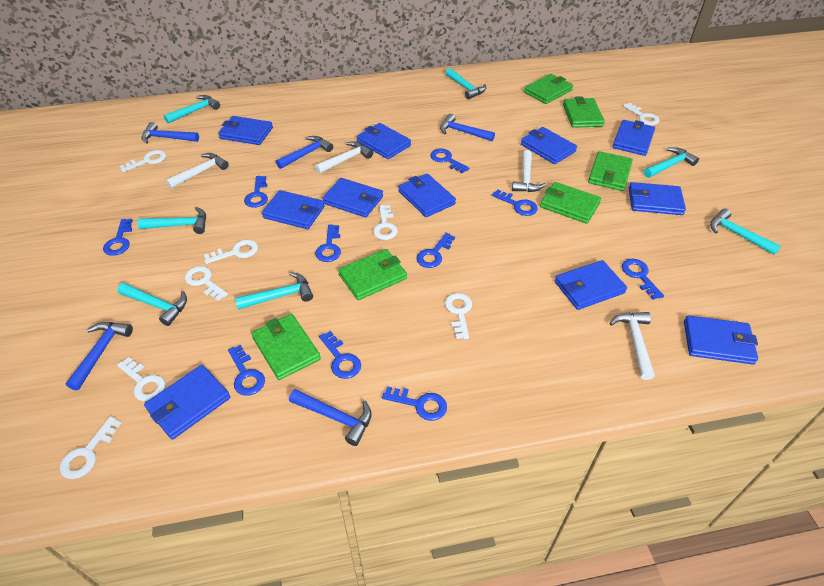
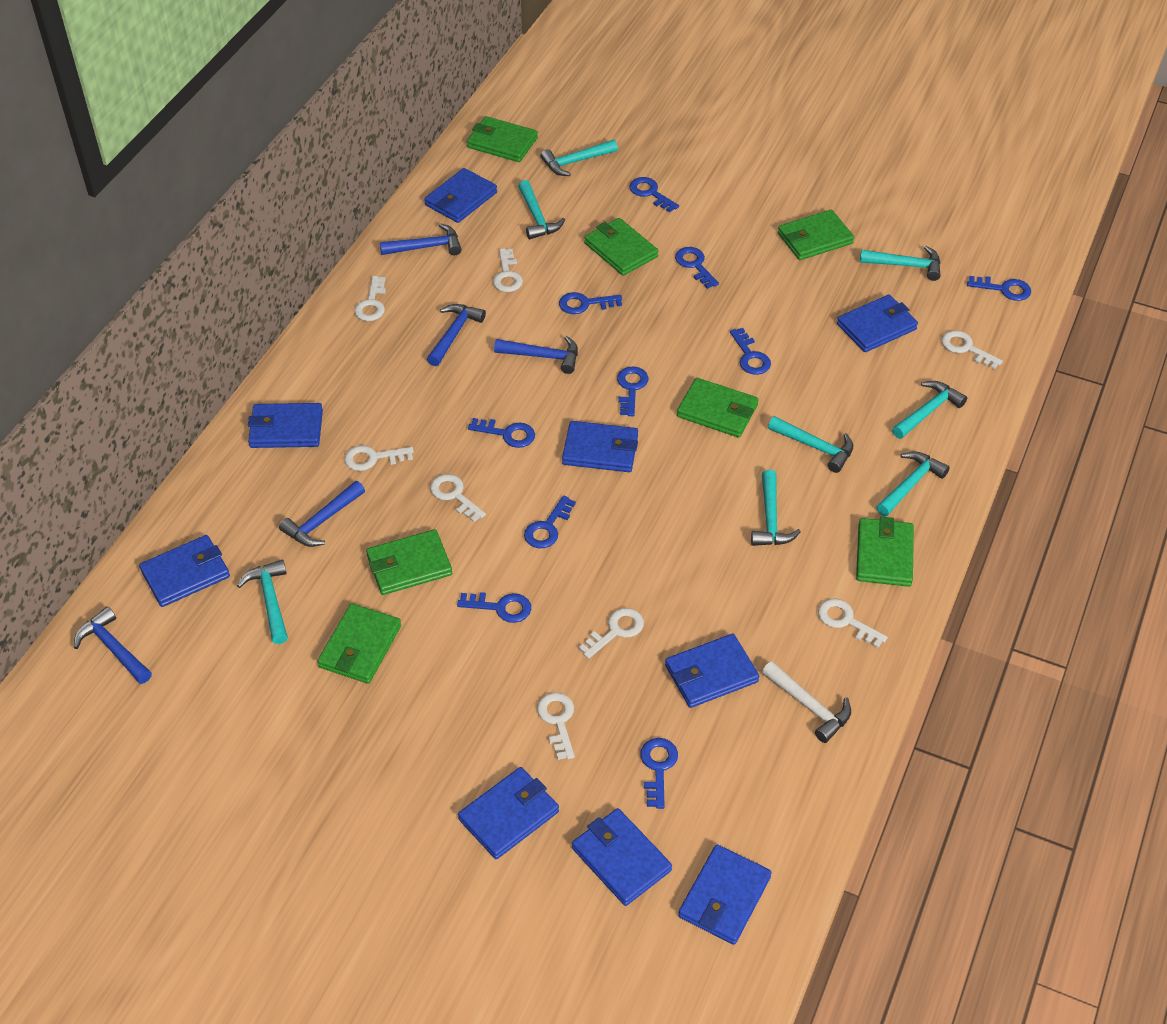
blue wallet: 11 -> 9
green wallet: 6 -> 7
turquoise hammer: 7 -> 8
white hammer: 4 -> 1

